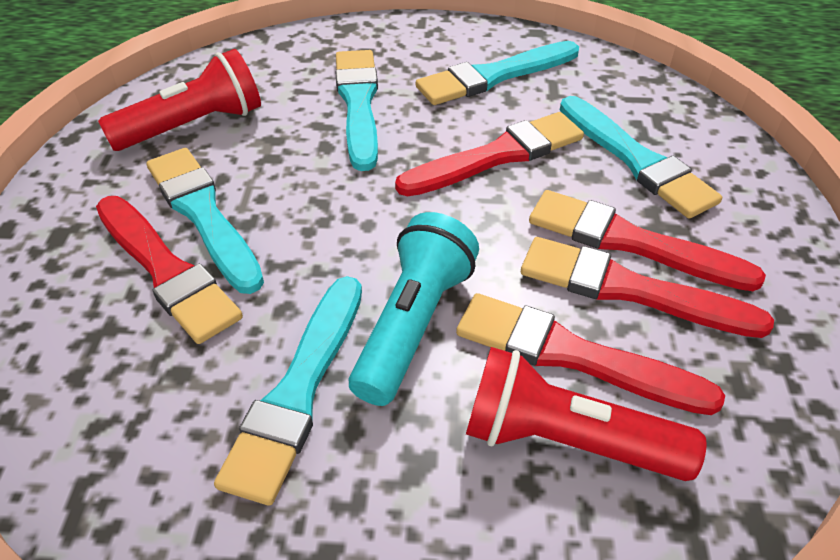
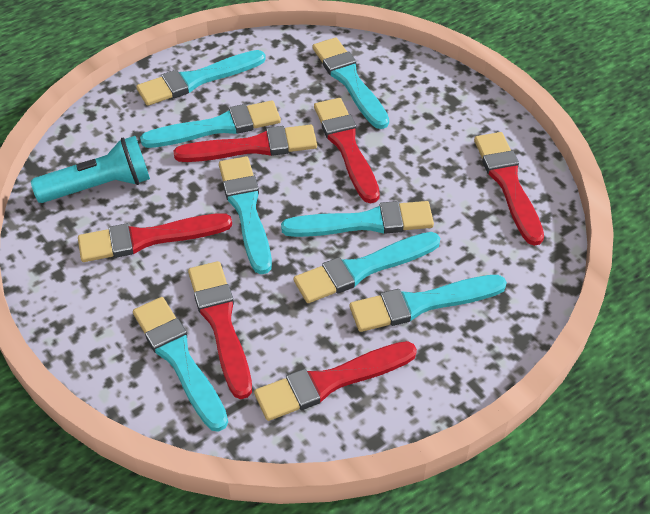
red brush: 5 -> 6
red flashlight: 2 -> 0
turquoise brush: 5 -> 8

